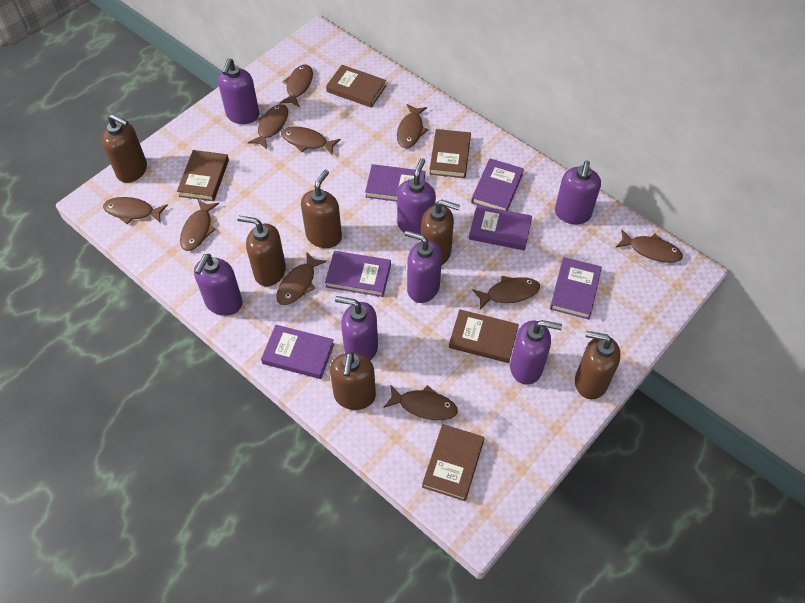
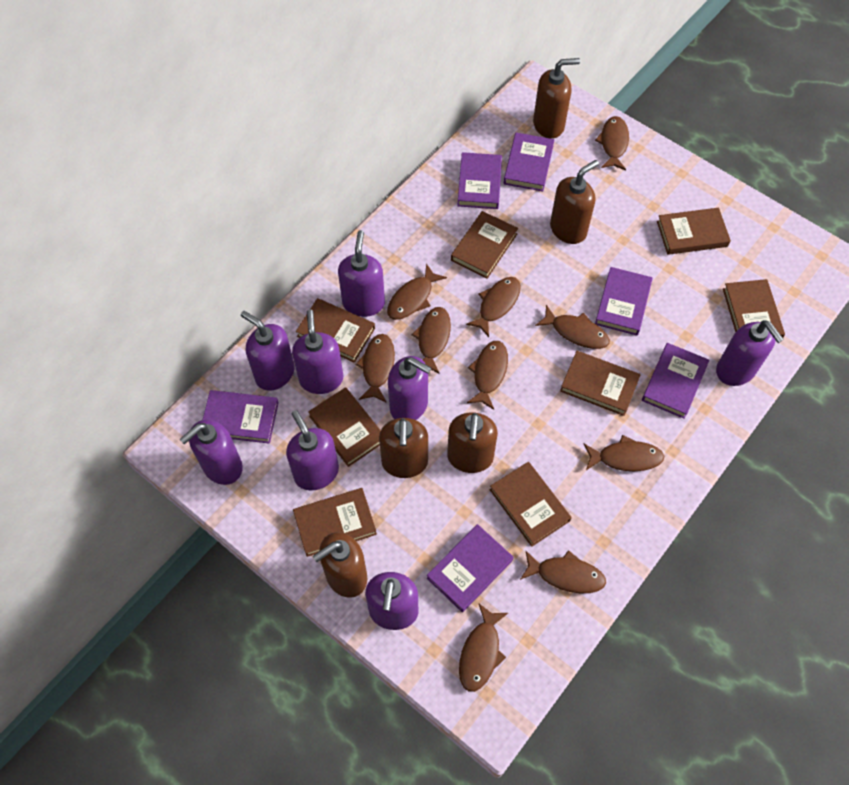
brown book: 5 -> 8
brown soap dispenser: 6 -> 5
purple soap dispenser: 7 -> 8

